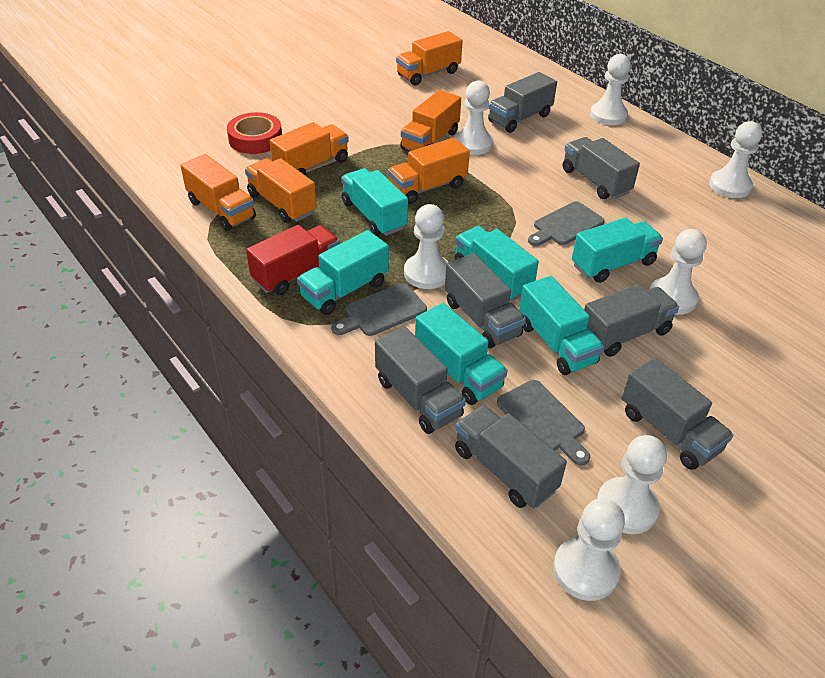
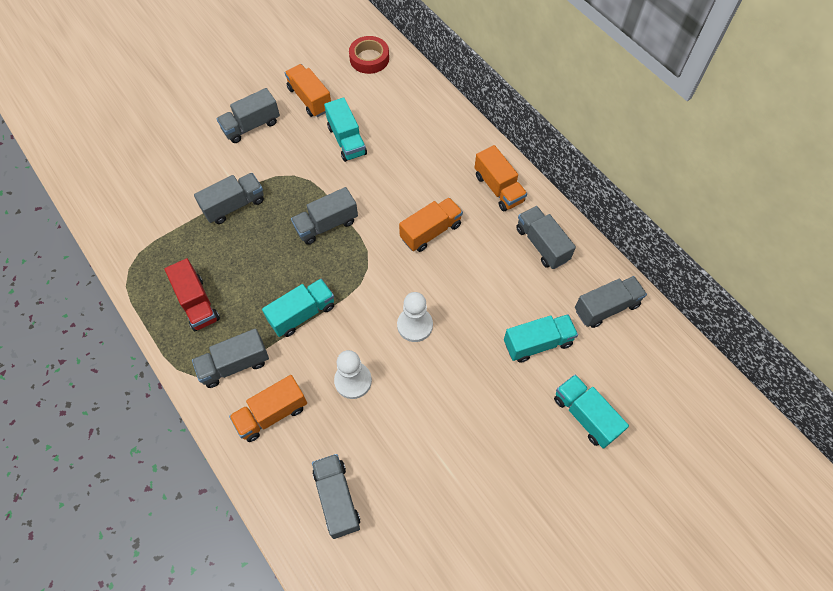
grey cutting board: 3 -> 0
orange truck: 6 -> 4
turquoise truck: 6 -> 4
white pawn: 7 -> 2

